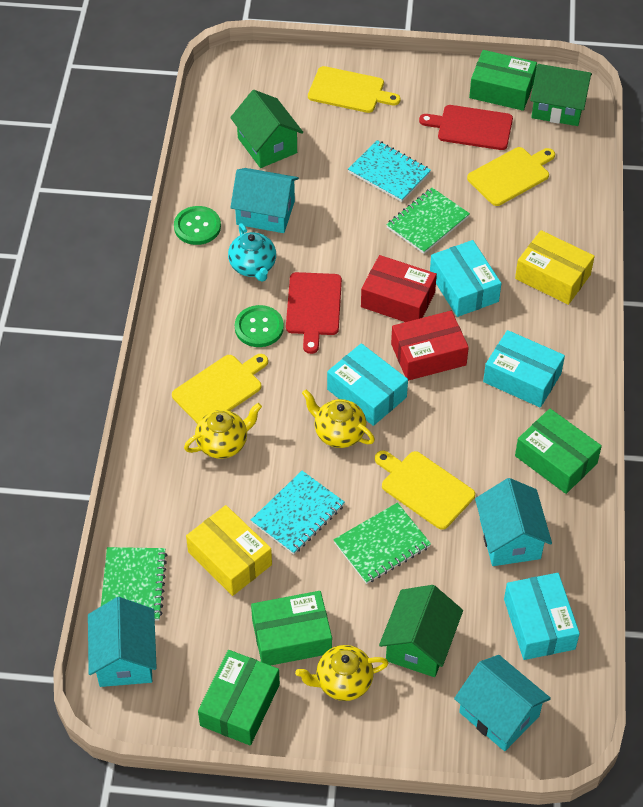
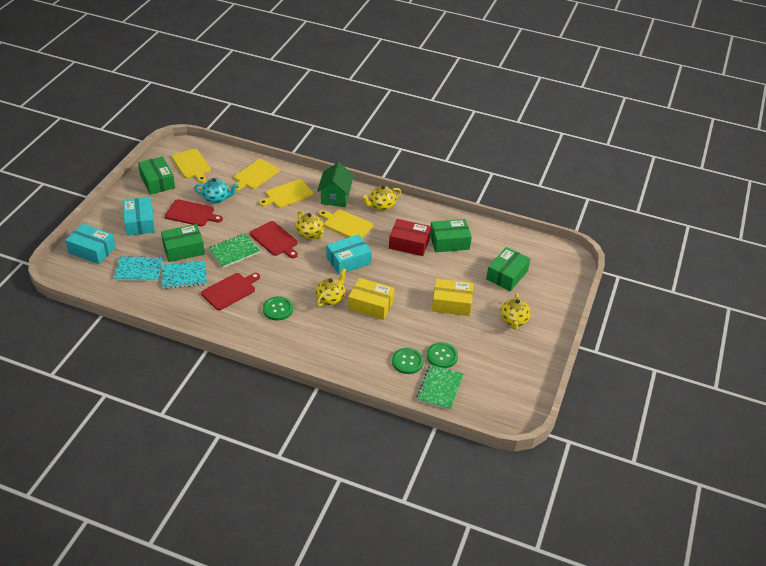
green button: 2 -> 3
green house: 3 -> 1
green notebook: 3 -> 2
red box: 2 -> 1
red cutting board: 2 -> 3
turquoise box: 4 -> 3
turquoise house: 4 -> 0
yellow teapot: 3 -> 4

